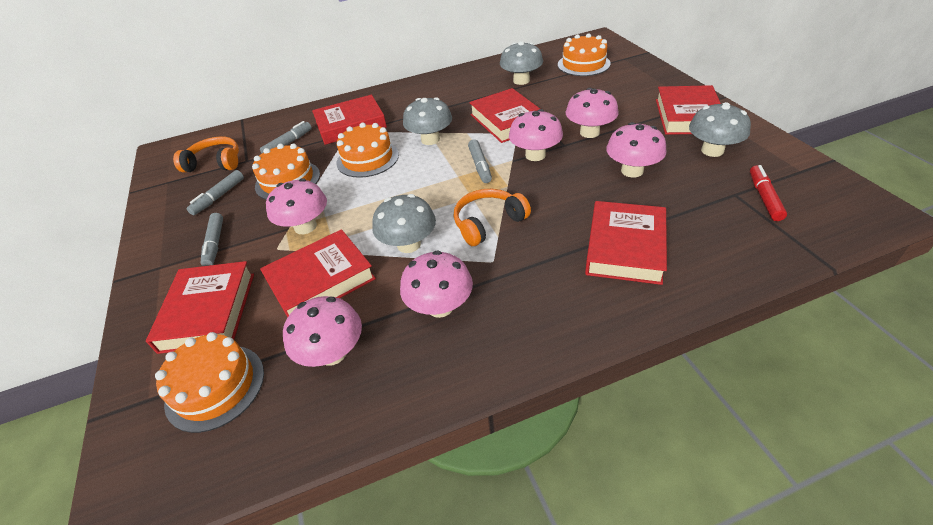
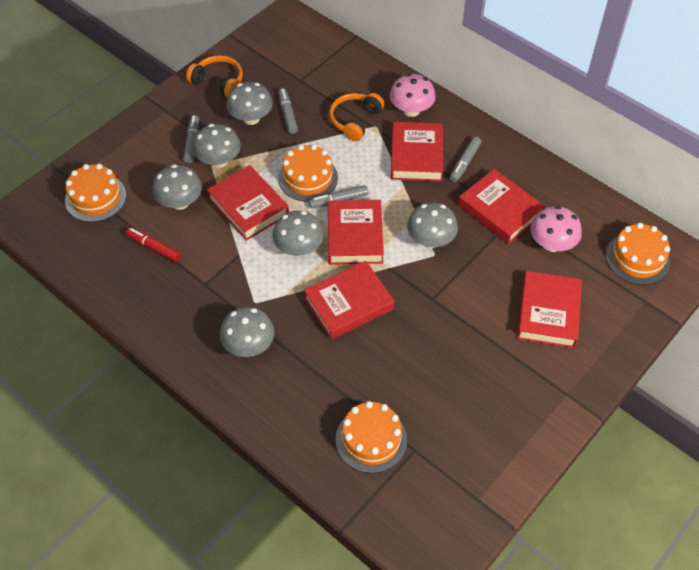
grey mushroom: 4 -> 6
pink mushroom: 6 -> 2

